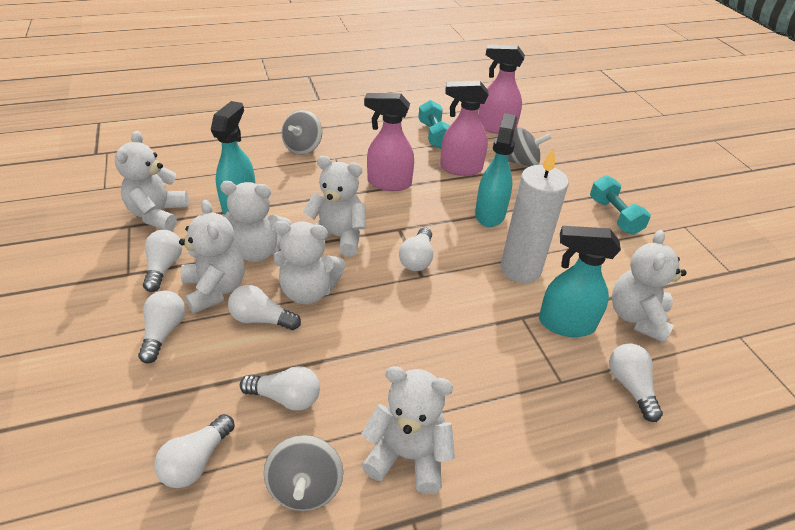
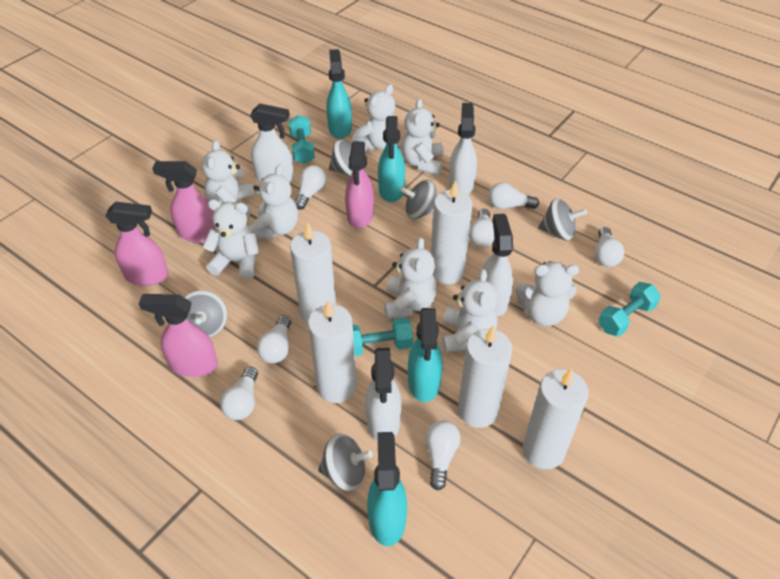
grey spinning top: 3 -> 5
pink spray bottle: 3 -> 4
turquoise dumbbell: 2 -> 3
turquoise spray bottle: 3 -> 4
white candle: 1 -> 5
white spray bottle: 0 -> 4
white teddy bear: 7 -> 8

